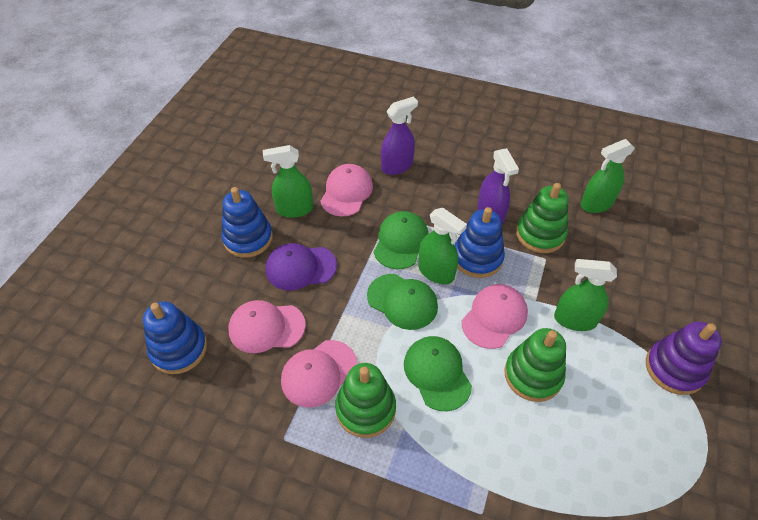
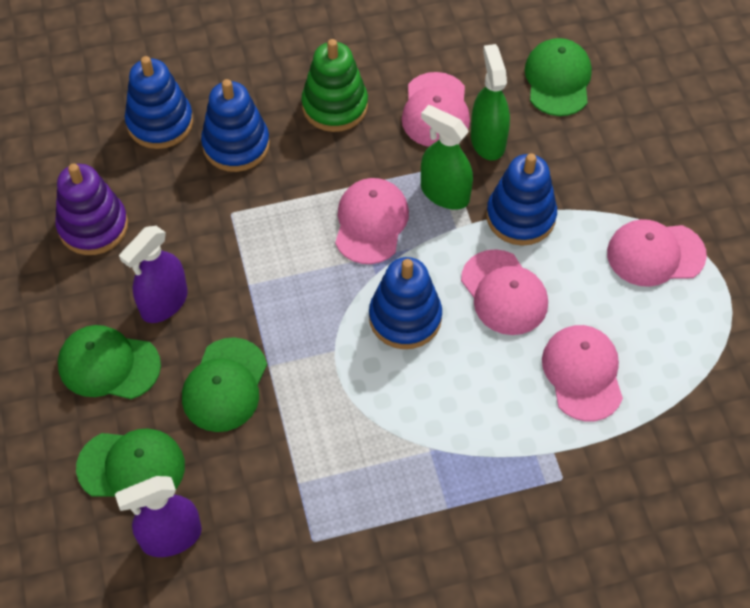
blue stacking toy: 3 -> 4
green cap: 3 -> 4
green spray bottle: 4 -> 2
green stacking toy: 3 -> 1
pink cap: 4 -> 5
purple cap: 1 -> 0

